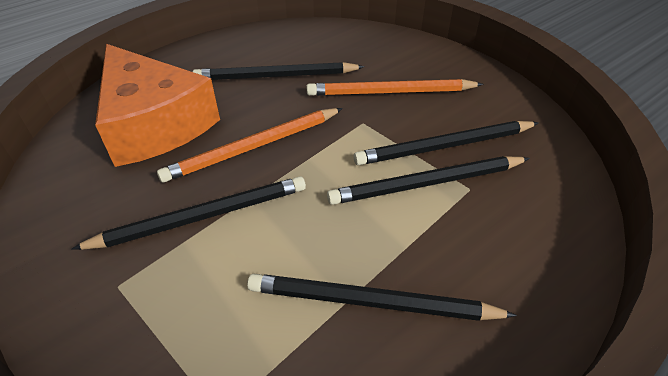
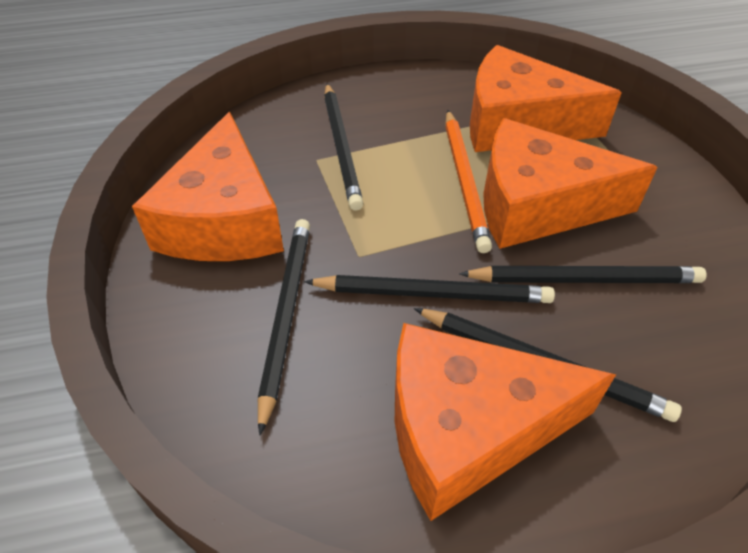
orange cheese: 1 -> 4
orange pencil: 2 -> 1

